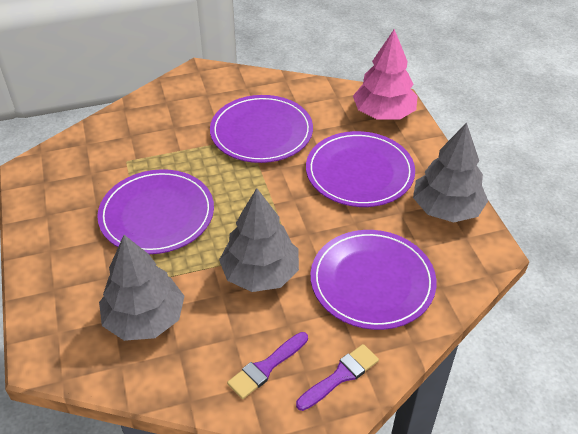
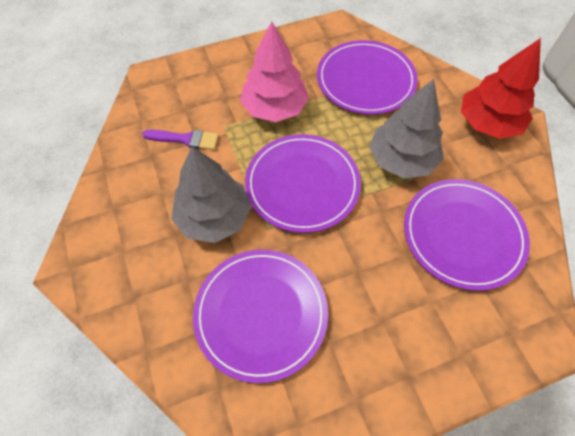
grey tree: 3 -> 2
purple brush: 2 -> 1
red tree: 0 -> 1

